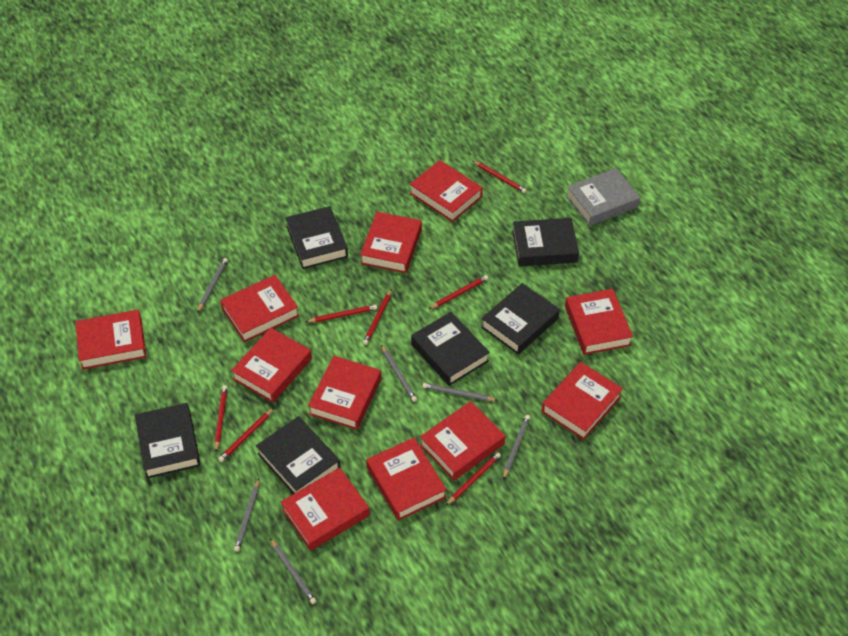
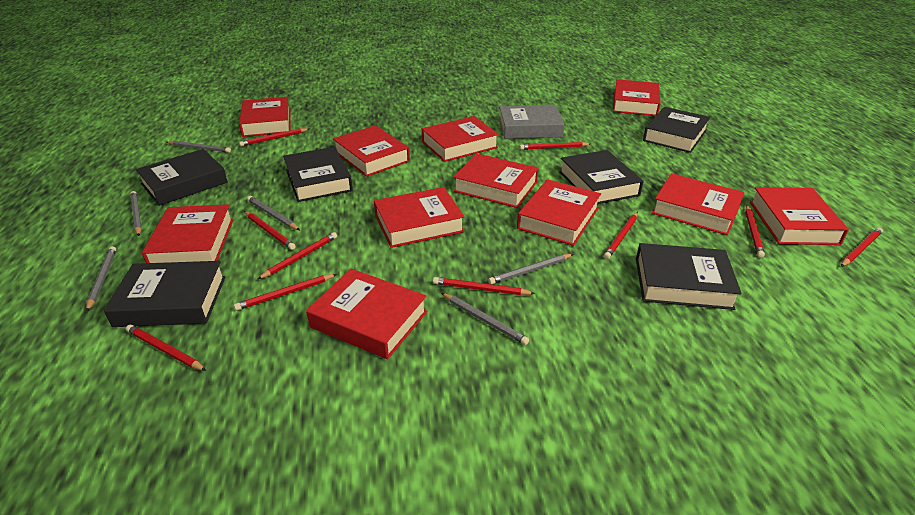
red pencil: 7 -> 10

